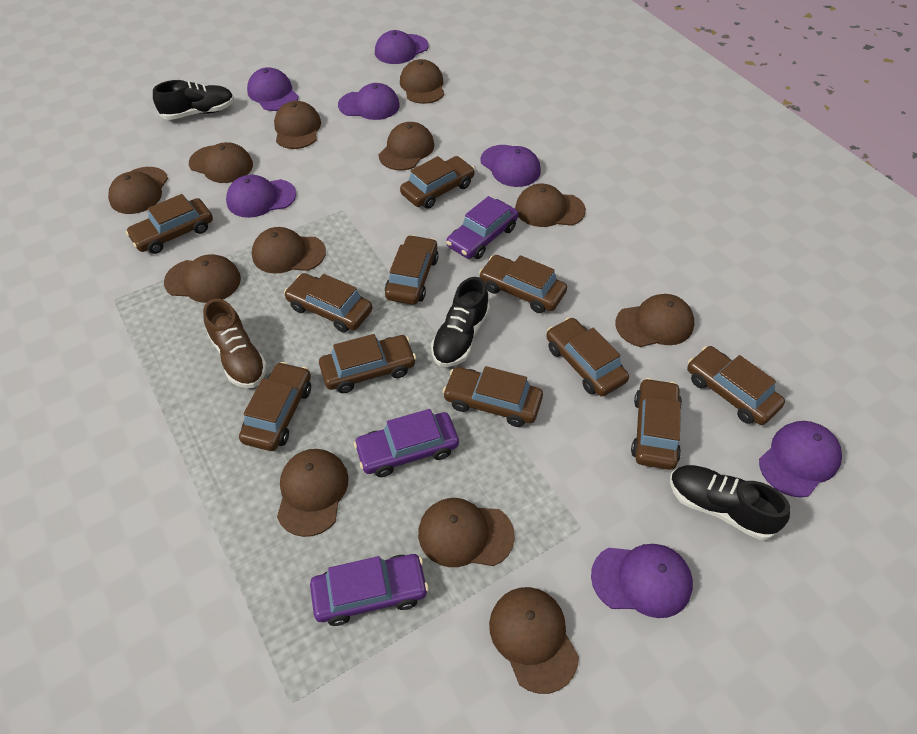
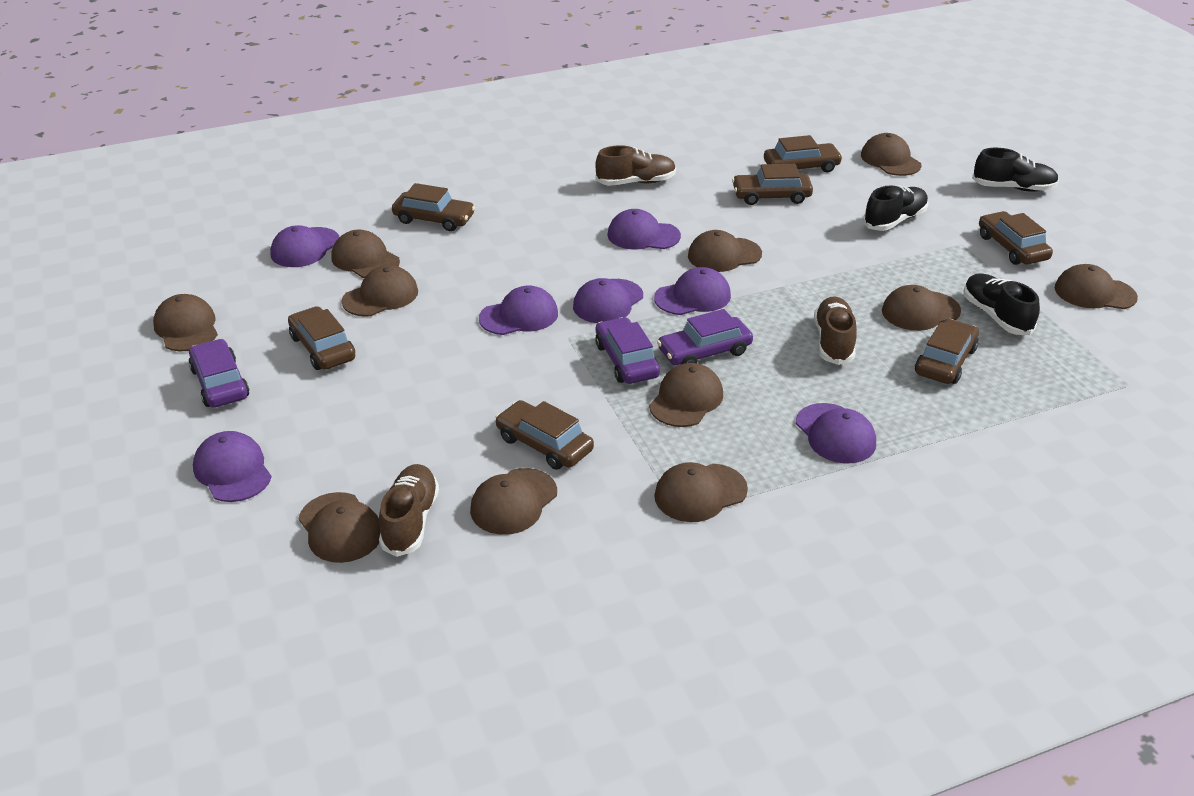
brown cap: 12 -> 11
brown car: 11 -> 7
brown shoe: 1 -> 3

